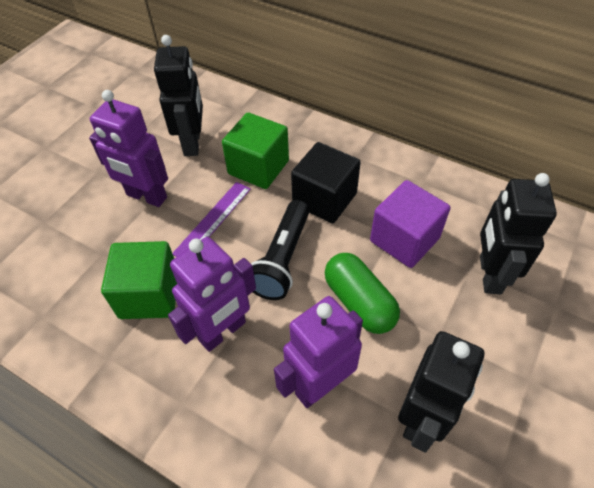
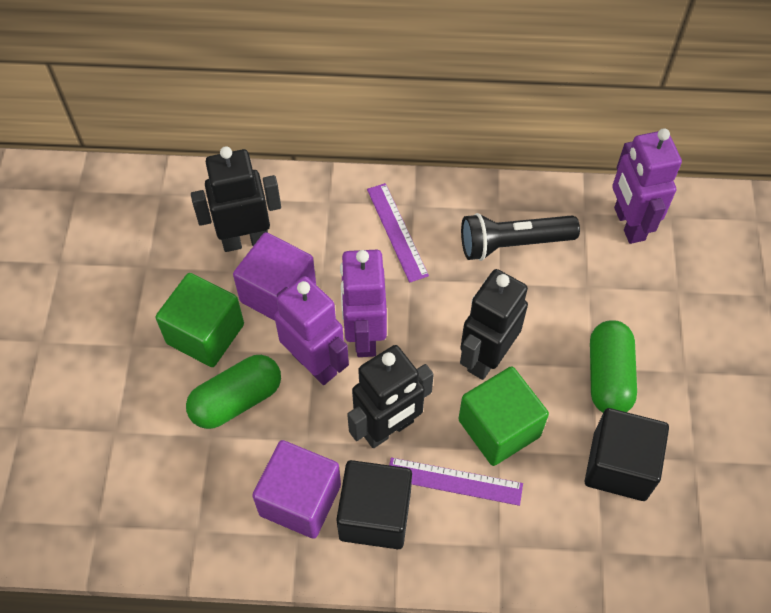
black cube: 1 -> 2
green capsule: 1 -> 2
purple cube: 1 -> 2
purple ruler: 1 -> 2

